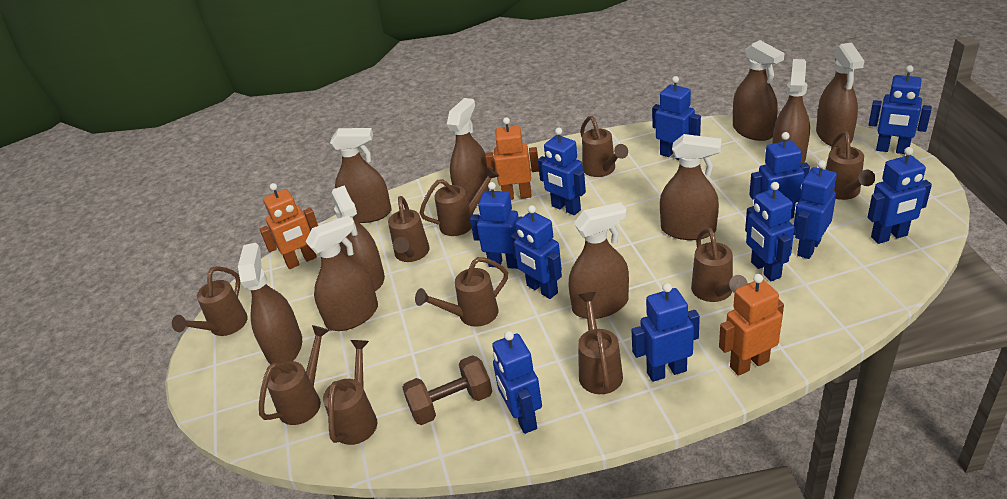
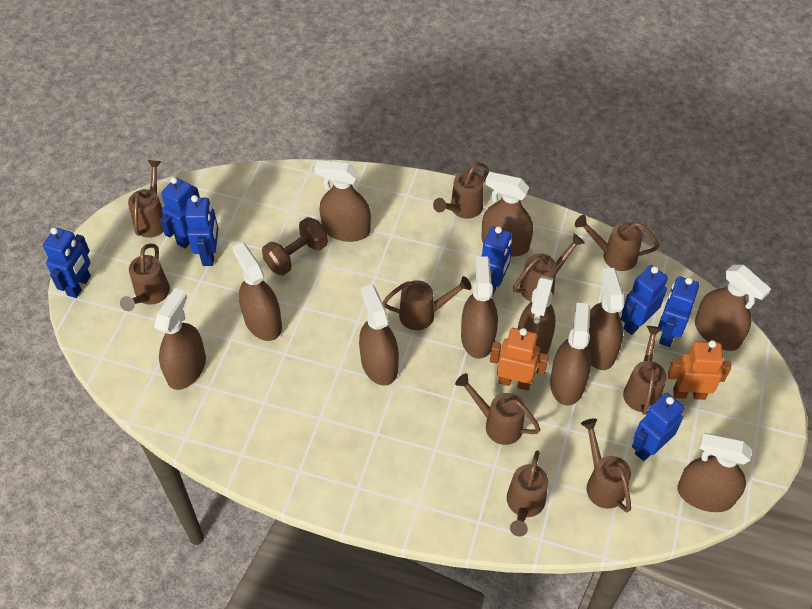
blue robot: 11 -> 7
brown spray bottle: 10 -> 11
orange robot: 3 -> 2

